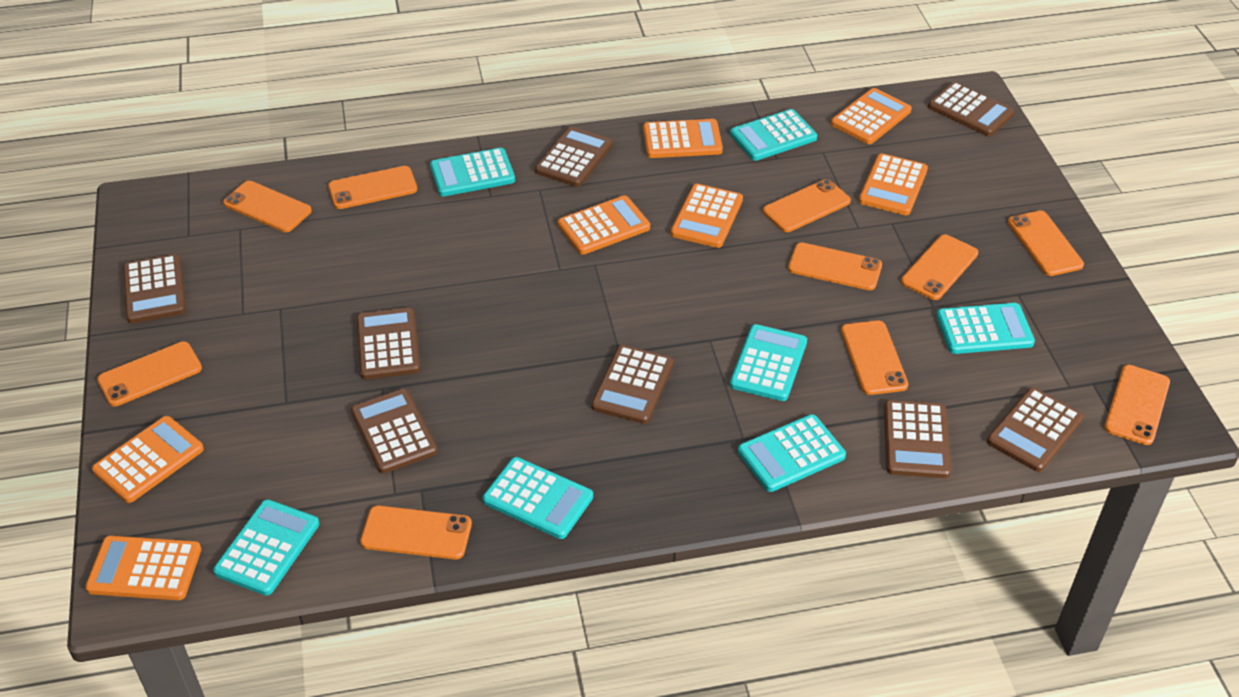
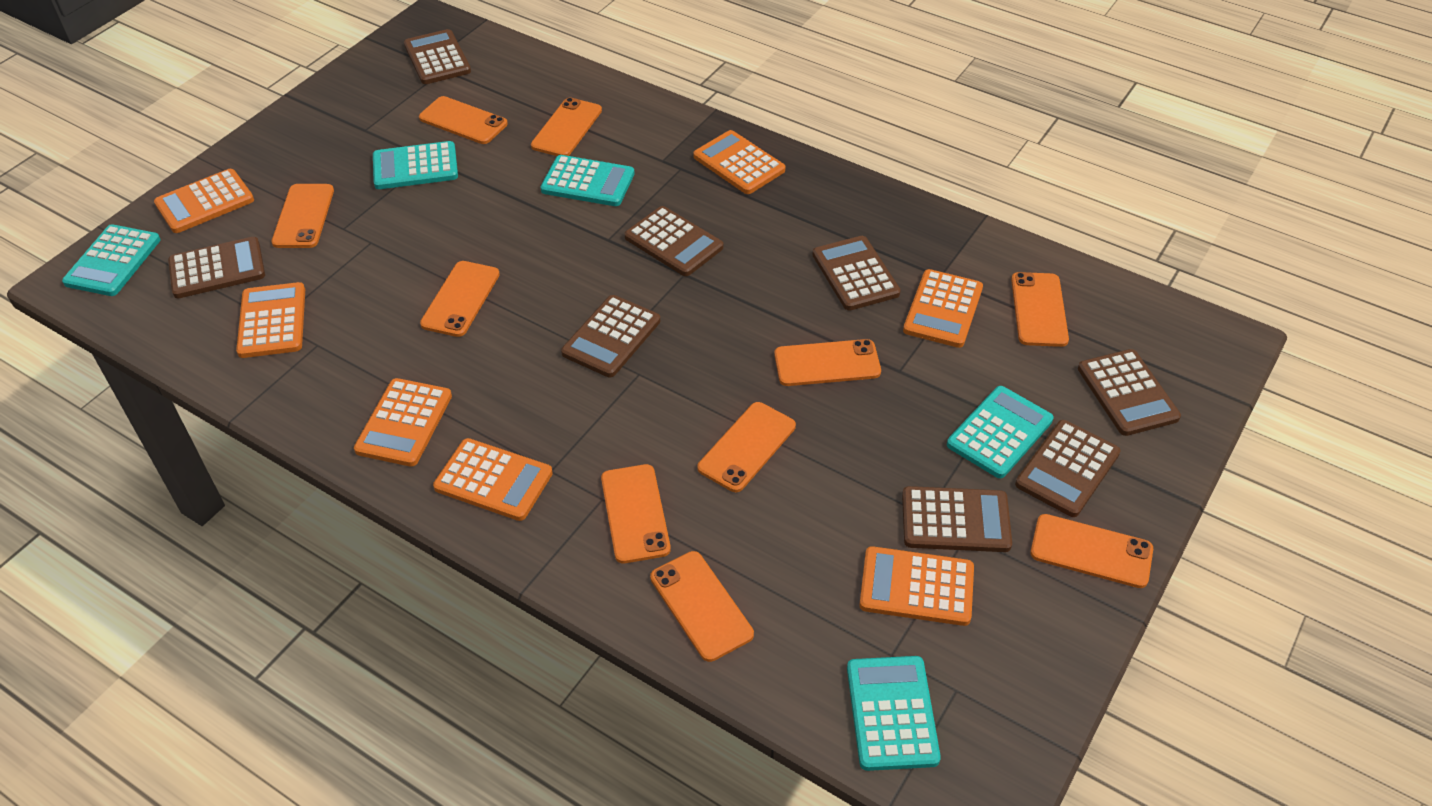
turquoise calculator: 7 -> 5

